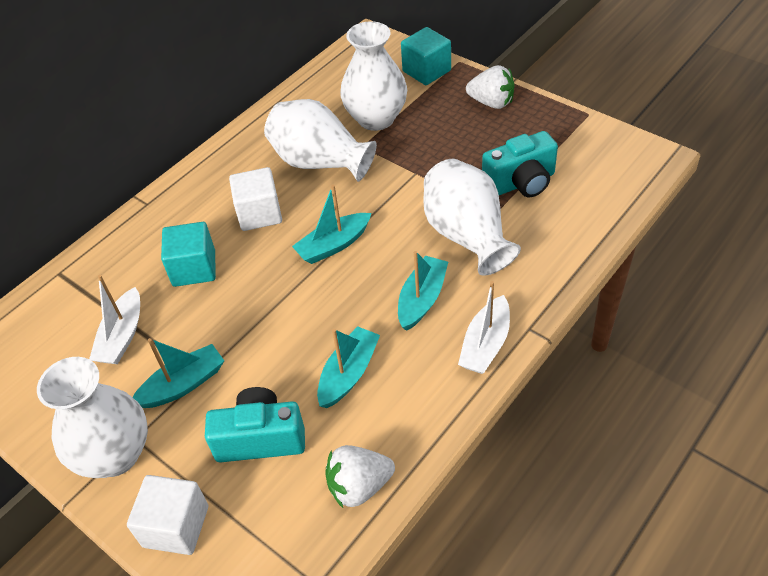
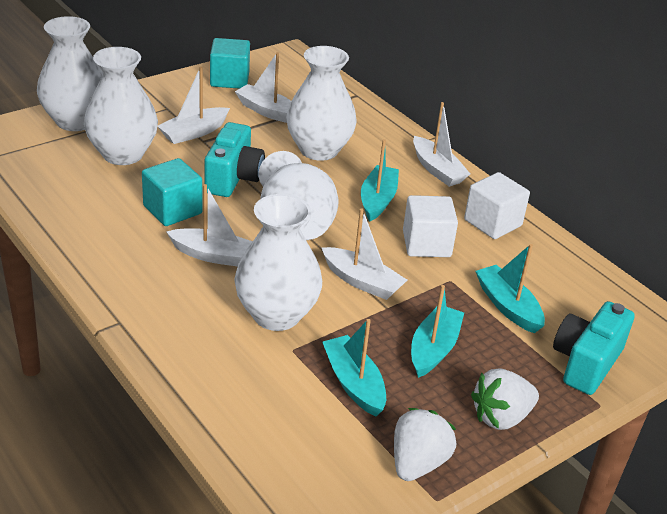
white boat: 2 -> 5
white vase: 4 -> 5

